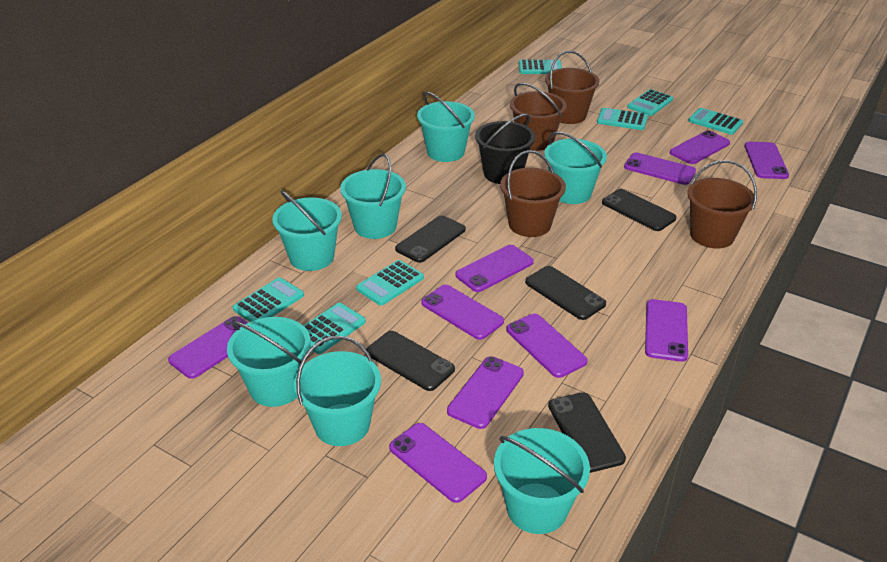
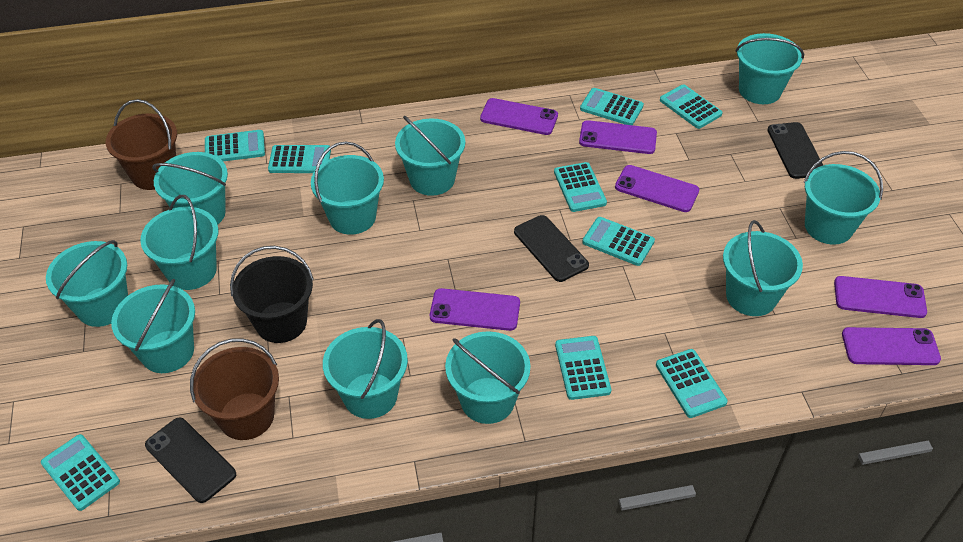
black phone: 5 -> 3
brown bucket: 4 -> 2
purple phone: 10 -> 6
turquoise bucket: 7 -> 11
turquoise calculator: 7 -> 9

